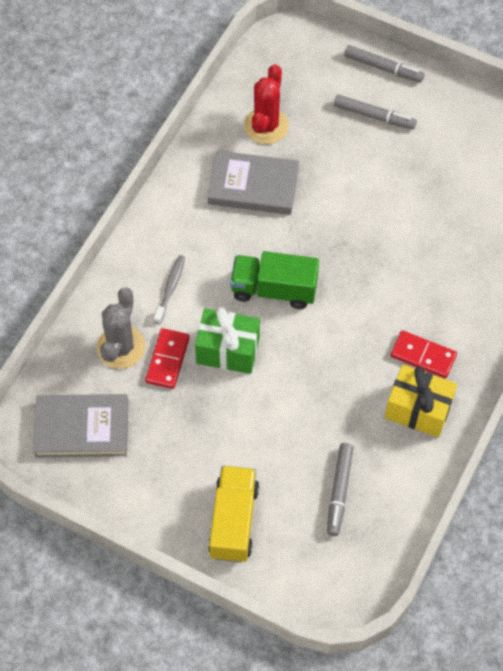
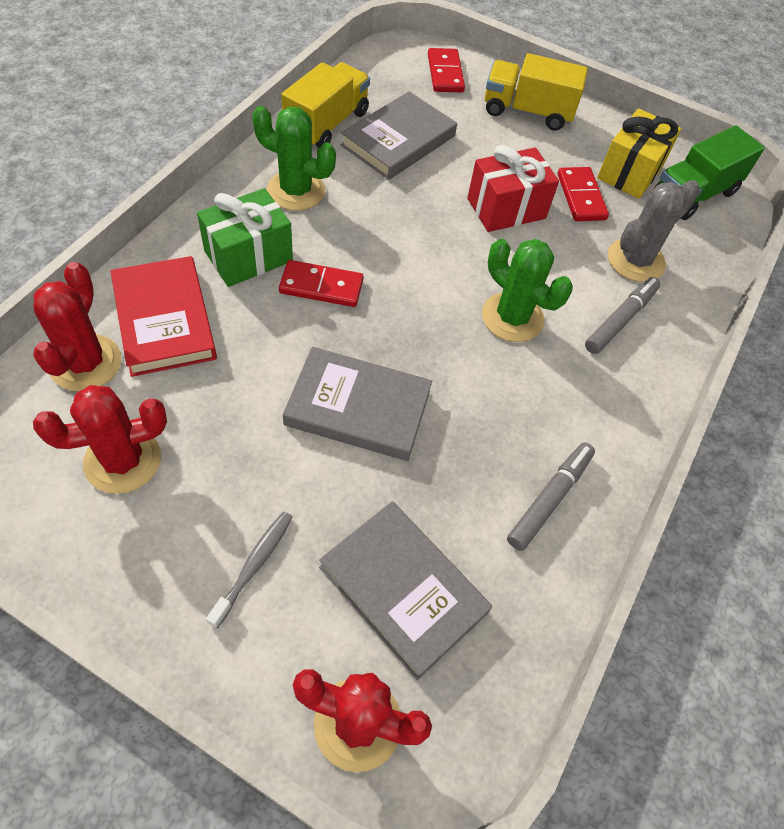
green cactus: 0 -> 2
grey book: 2 -> 3
grey marker: 3 -> 2
red book: 0 -> 1
red cactus: 1 -> 3
red domino: 2 -> 3
red gift: 0 -> 1
yellow truck: 1 -> 2

